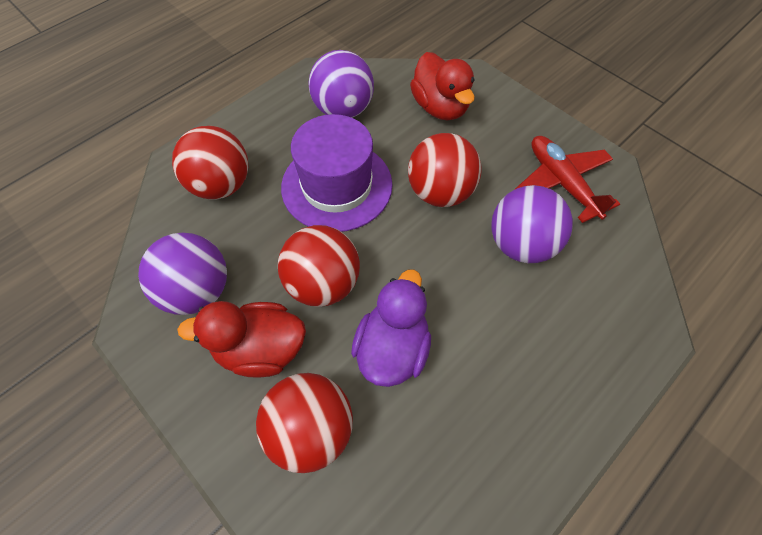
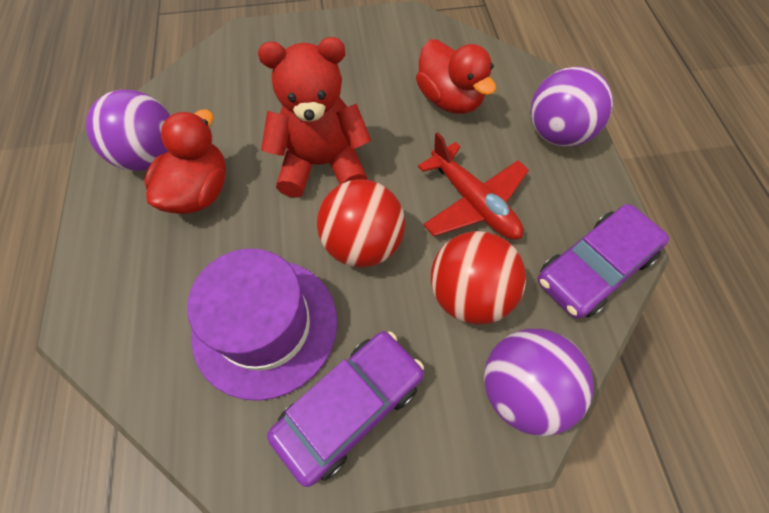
purple car: 0 -> 2
purple duck: 1 -> 0
red ball: 4 -> 2
red teddy bear: 0 -> 1

